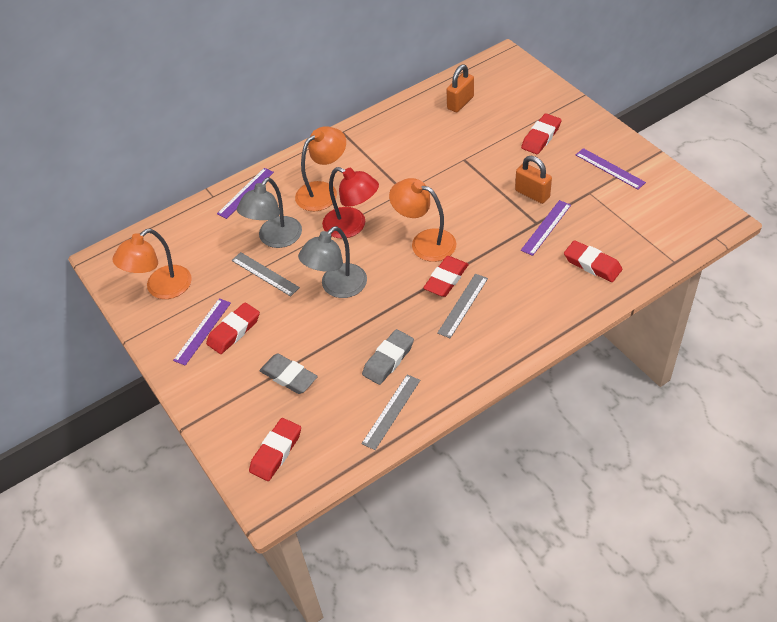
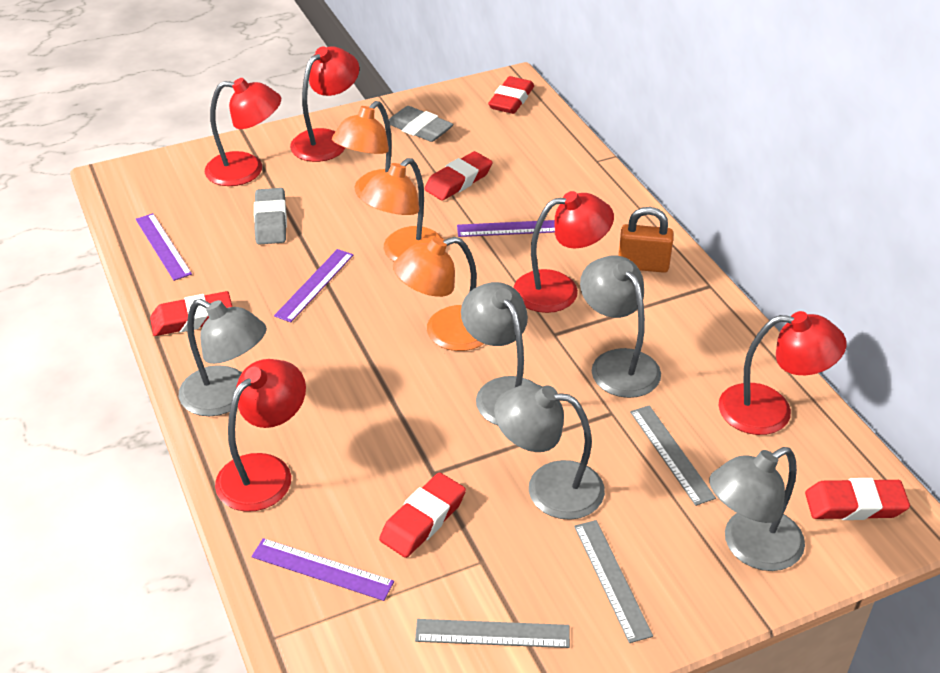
grey lamp: 2 -> 5
orange padlock: 2 -> 1
red lamp: 1 -> 5

